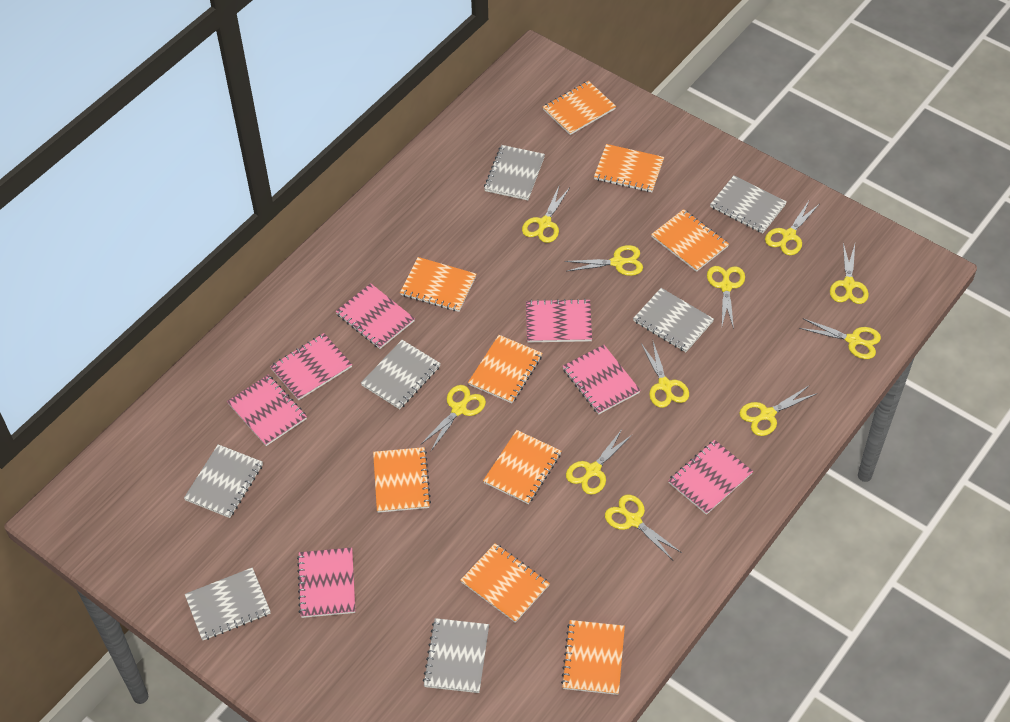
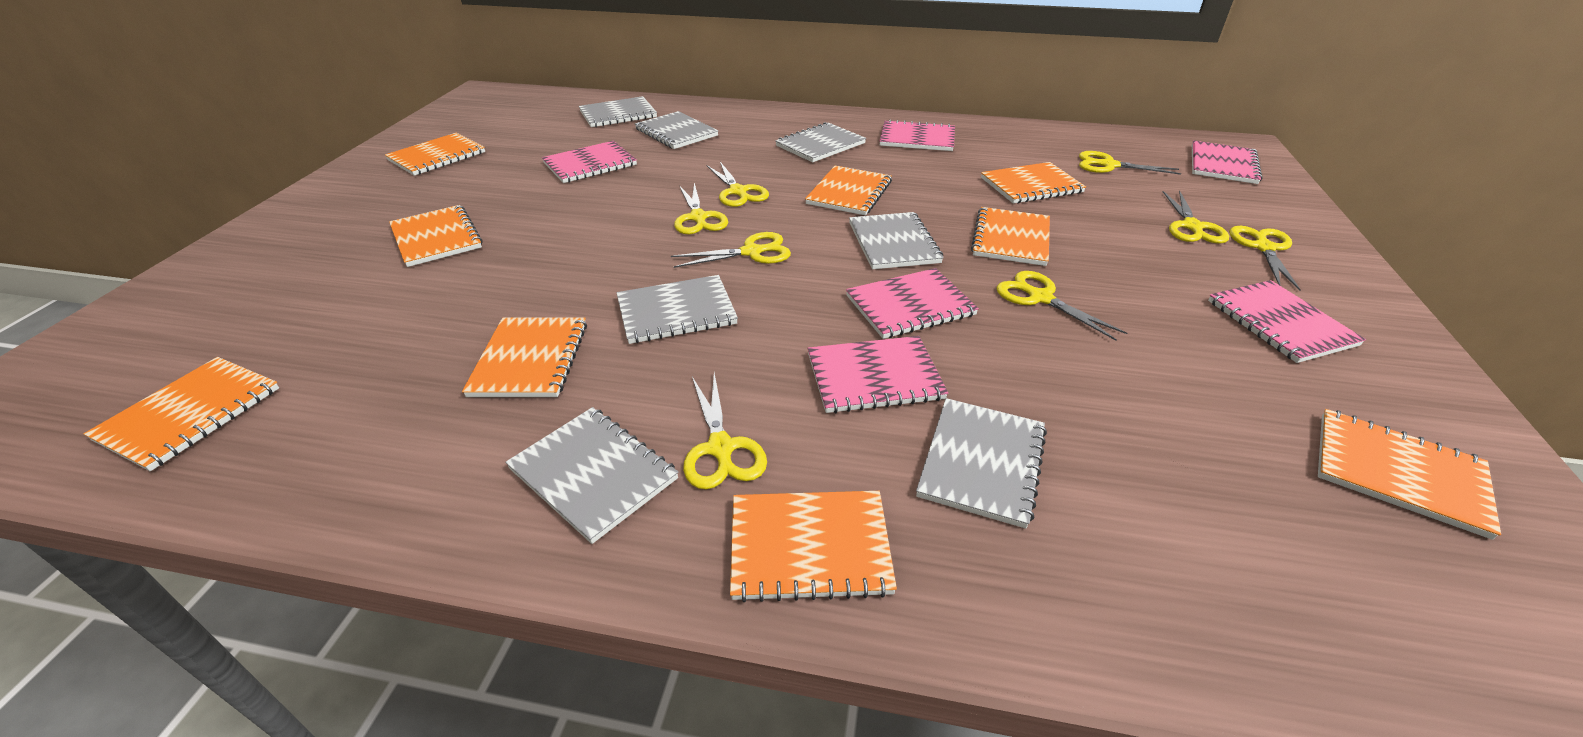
pink notebook: 7 -> 6
yellow scissors: 11 -> 8

